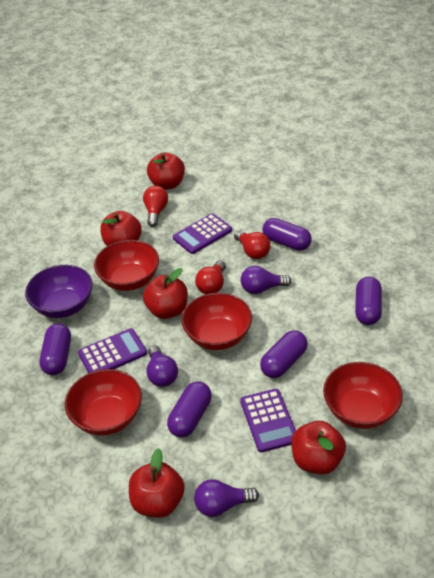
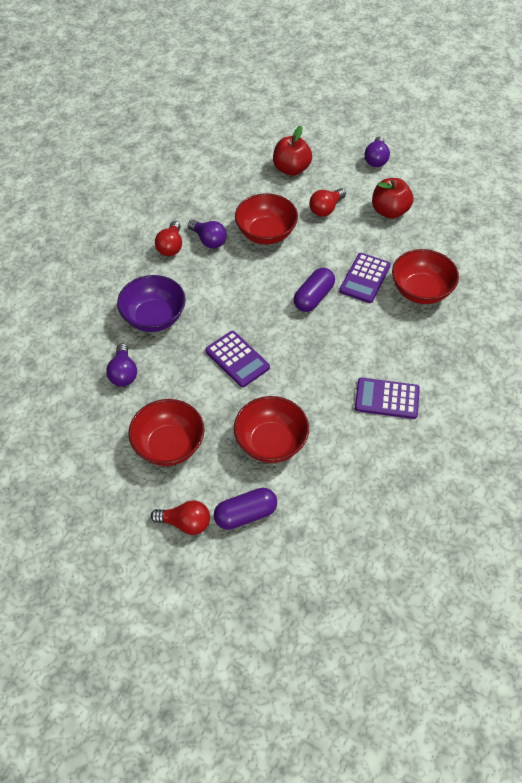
purple capsule: 5 -> 2
red apple: 5 -> 2

